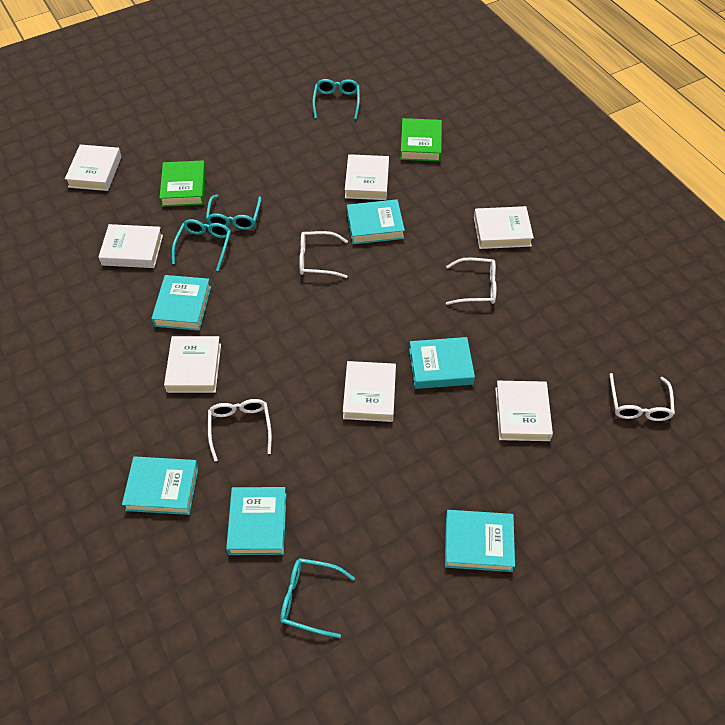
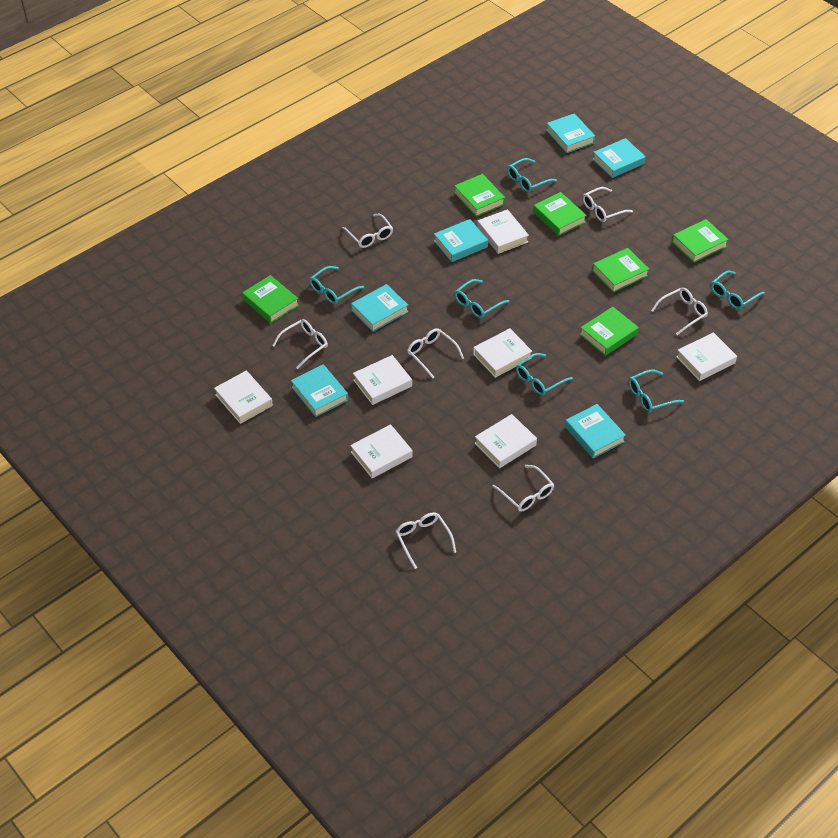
green book: 2 -> 6
turquoise glasses: 4 -> 6
white glasses: 4 -> 7

